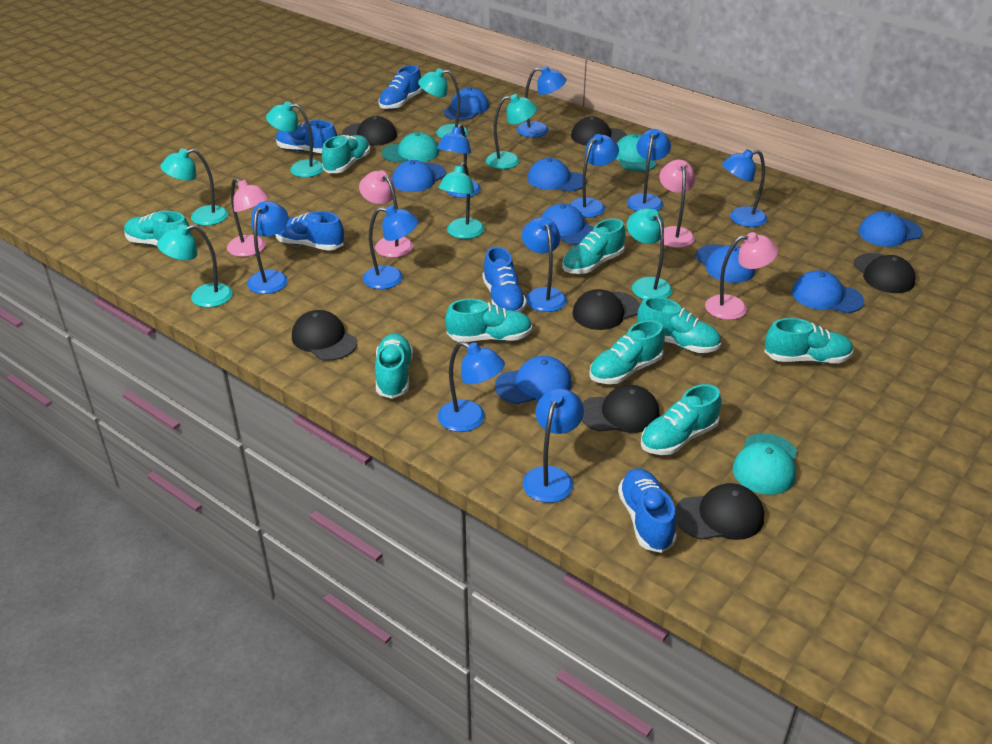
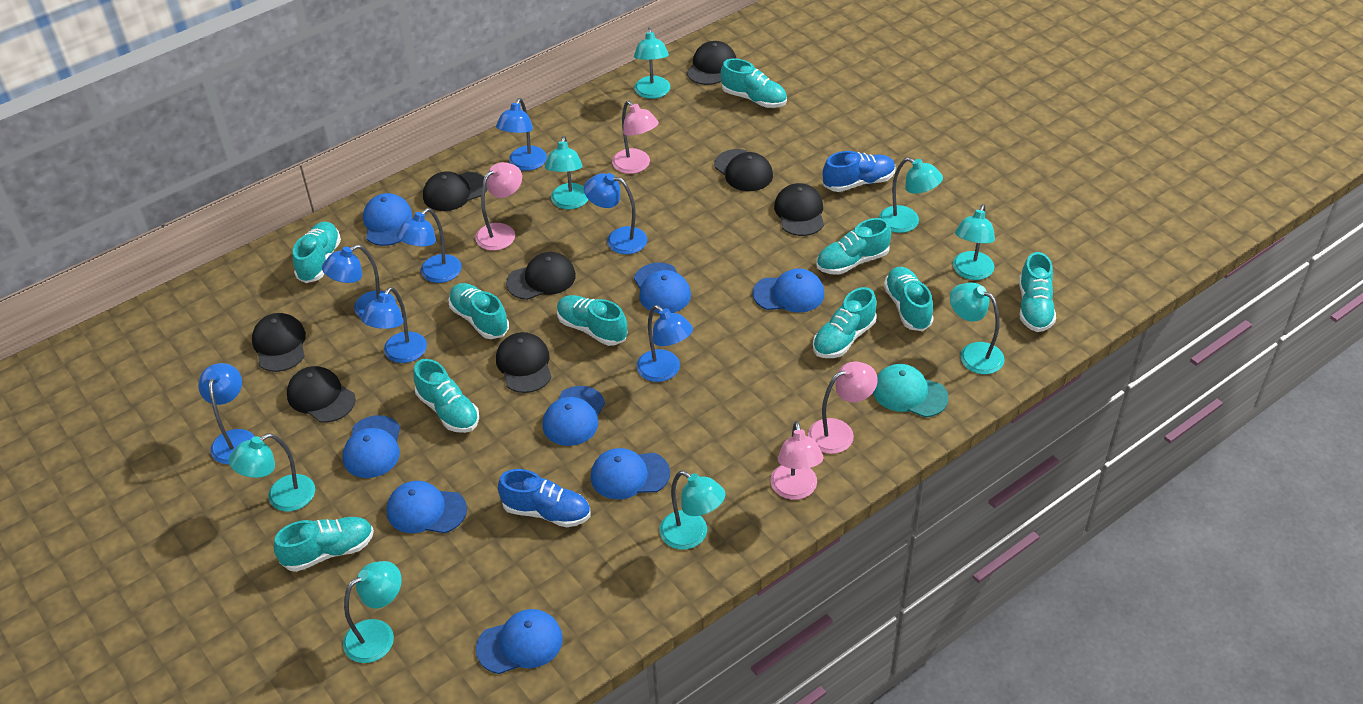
black cap: 7 -> 8
blue lamp: 10 -> 7
blue shoe: 5 -> 2
turquoise cap: 3 -> 1
turquoise lamp: 7 -> 8
turquoise shoe: 9 -> 10

